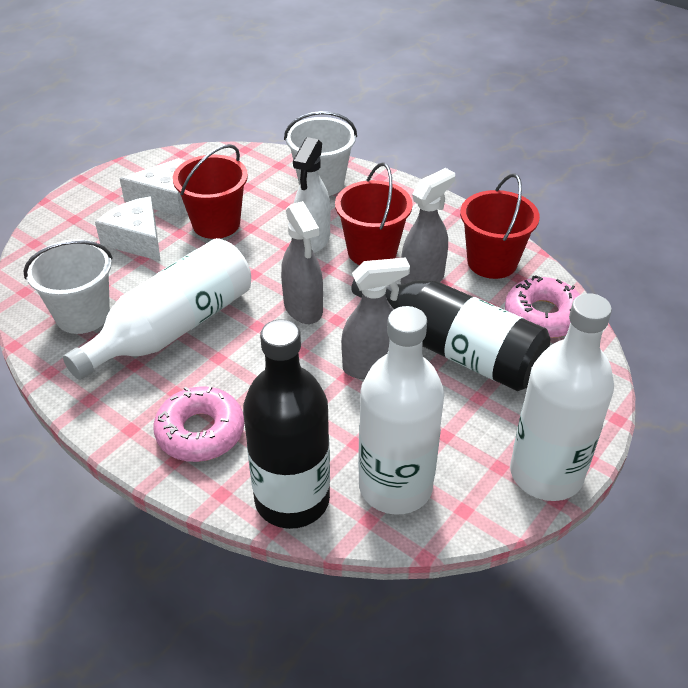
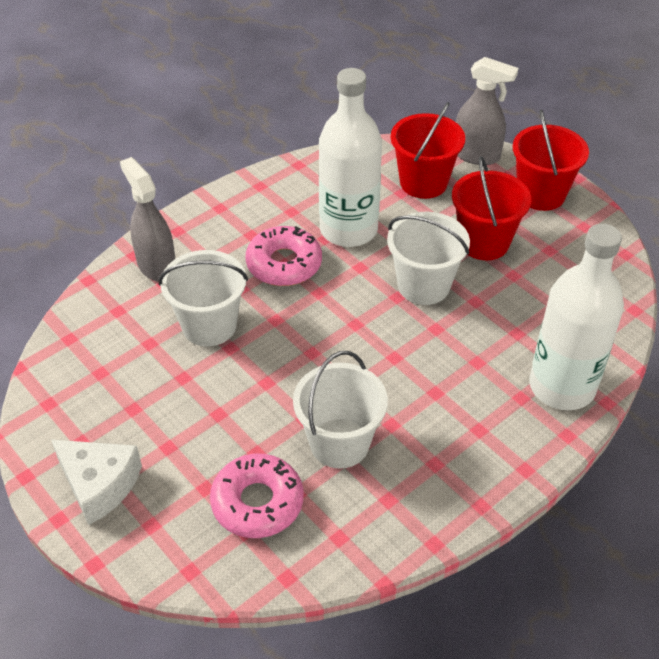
black bottle: 2 -> 0
grey spray bottle: 3 -> 2
white bottle: 3 -> 2
white bucket: 2 -> 3
white cheese: 2 -> 1
white spray bottle: 1 -> 0

